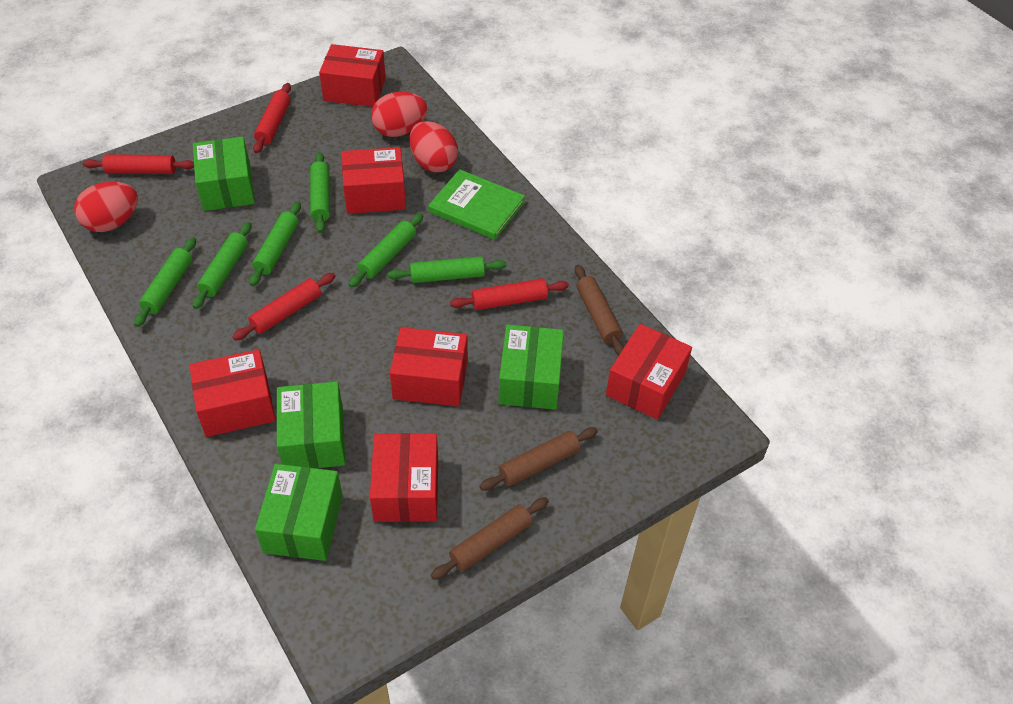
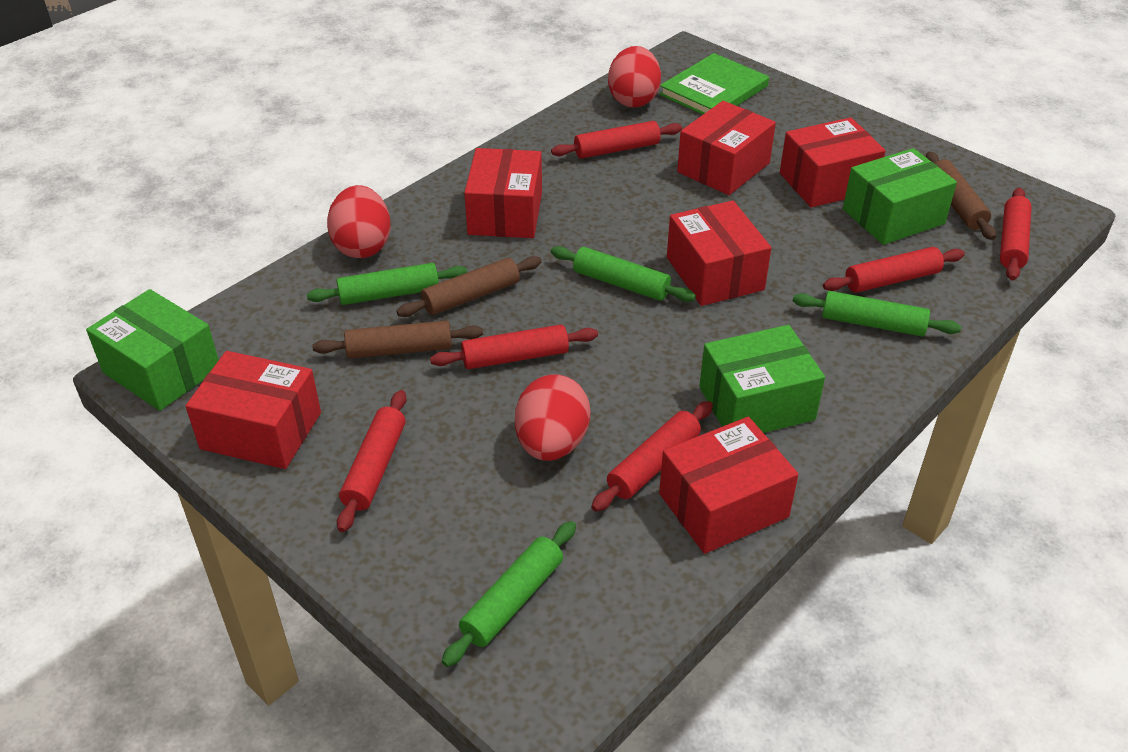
green box: 4 -> 3
green rolling pin: 6 -> 4
red rolling pin: 4 -> 6

